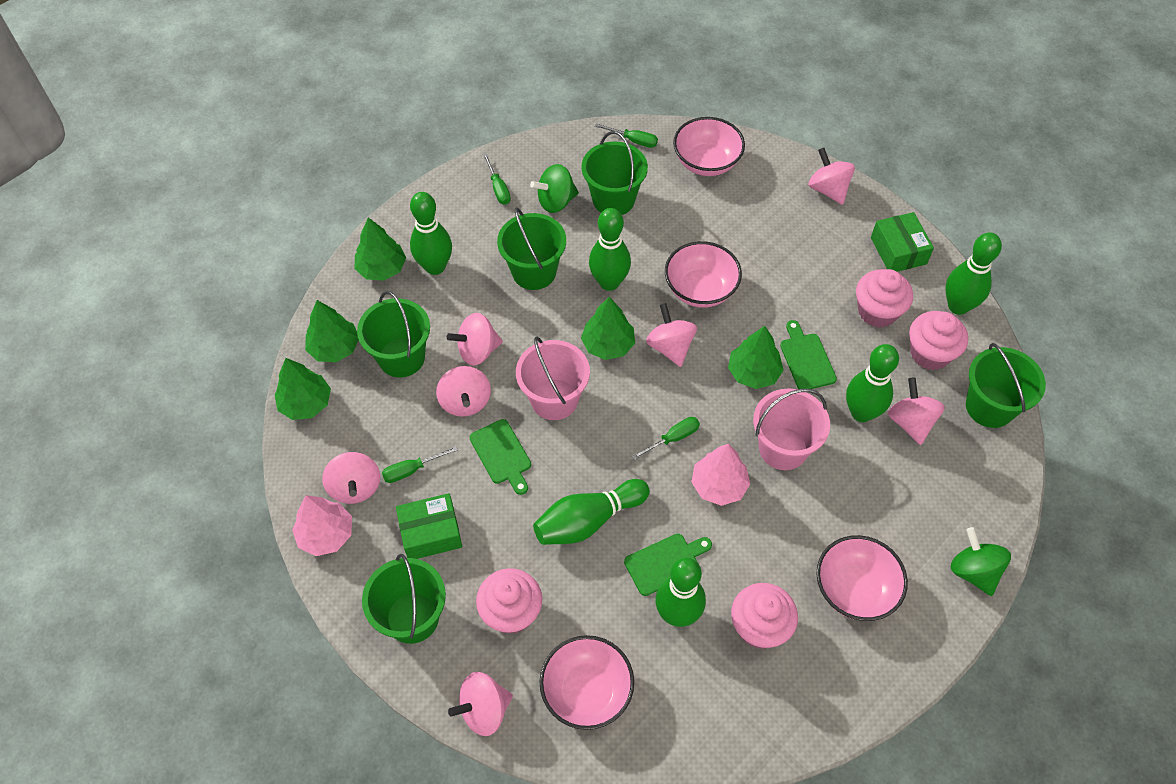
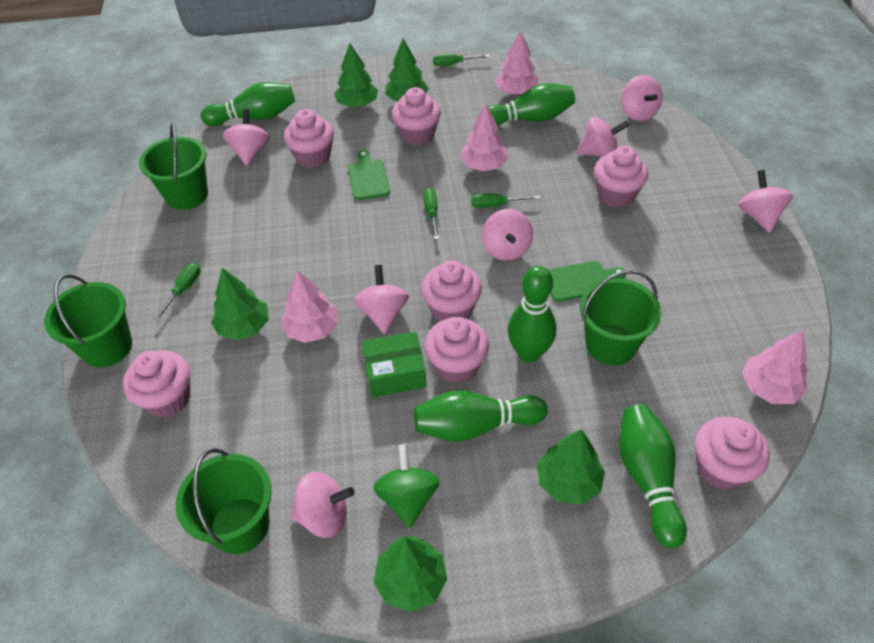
green bowling pin: 6 -> 5
green box: 2 -> 1
green bucket: 5 -> 4
green cutting board: 3 -> 2
green spinning top: 2 -> 1
pink bowl: 4 -> 0
pink bucket: 2 -> 0
pink cupcake: 4 -> 7
pink tree: 2 -> 4

